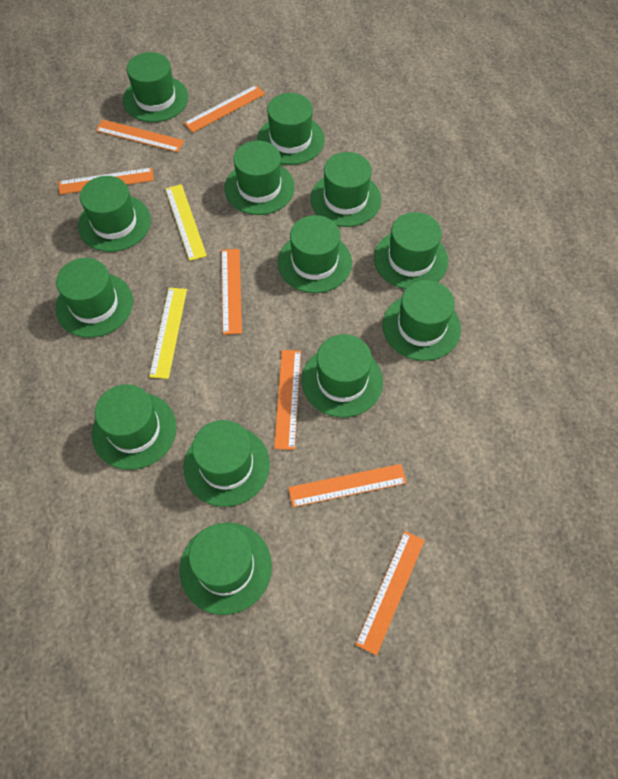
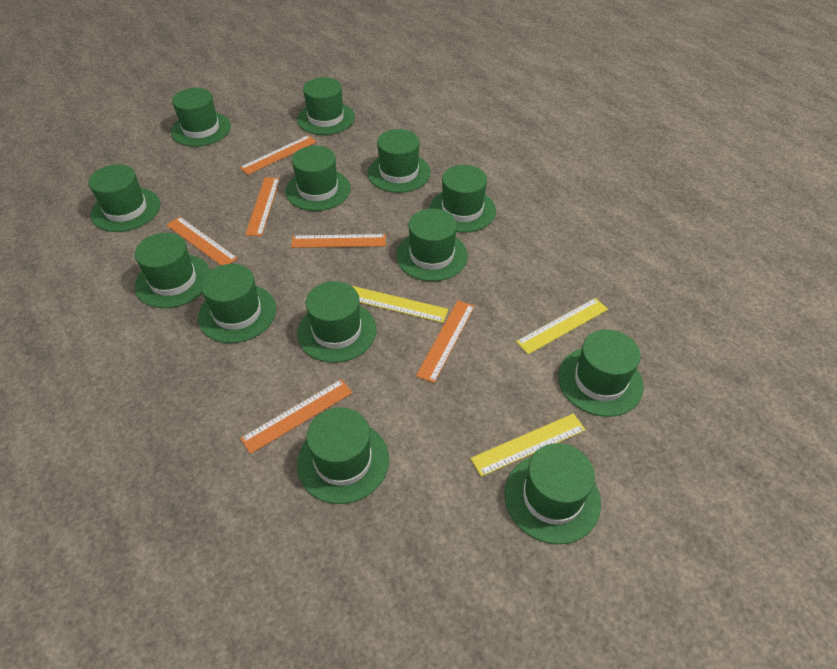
orange ruler: 7 -> 6
yellow ruler: 2 -> 3

